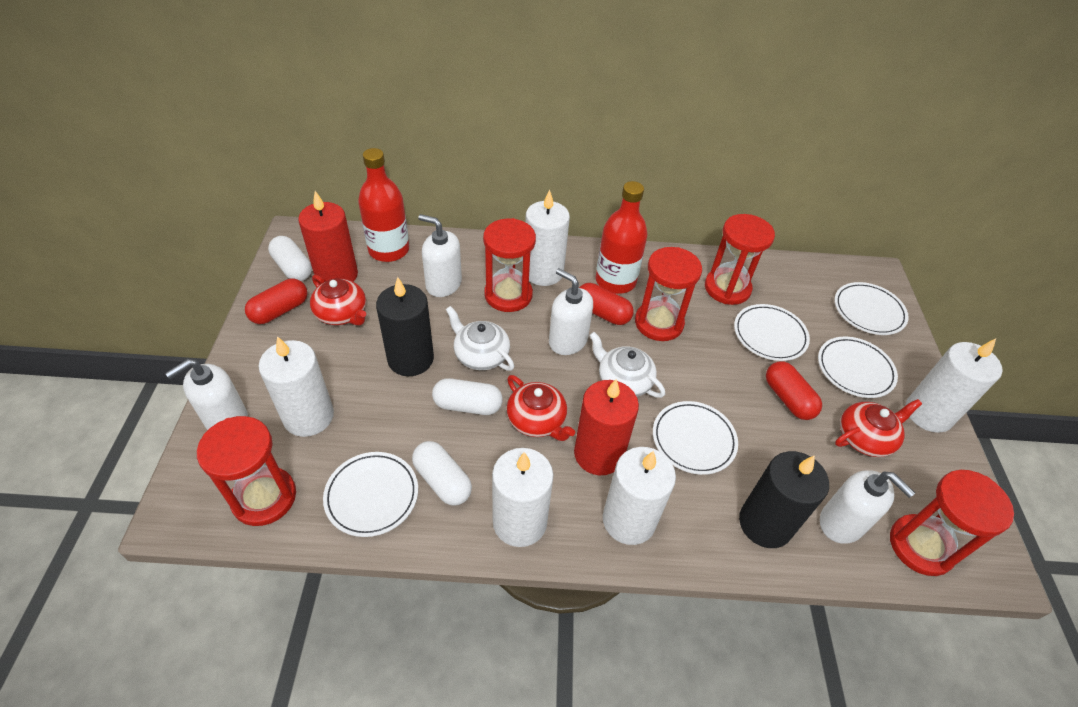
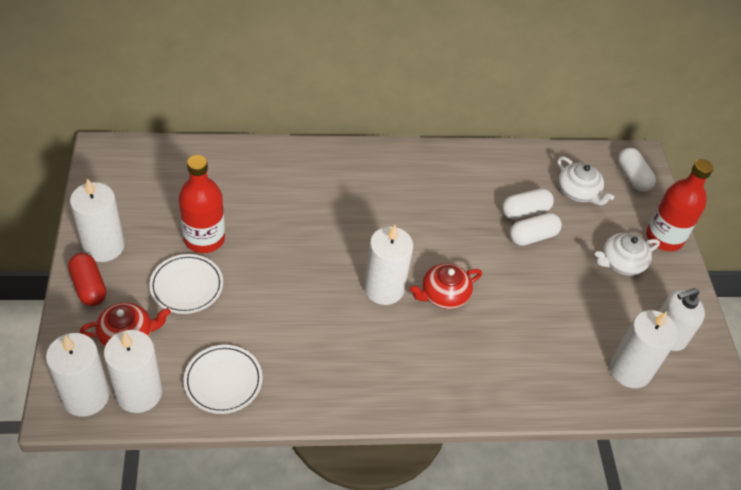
black candle: 2 -> 0
red candle: 2 -> 0
red capsule: 3 -> 1
red hourglass: 5 -> 0
red teapot: 3 -> 2
white plate: 5 -> 2
white soap dispenser: 4 -> 1

